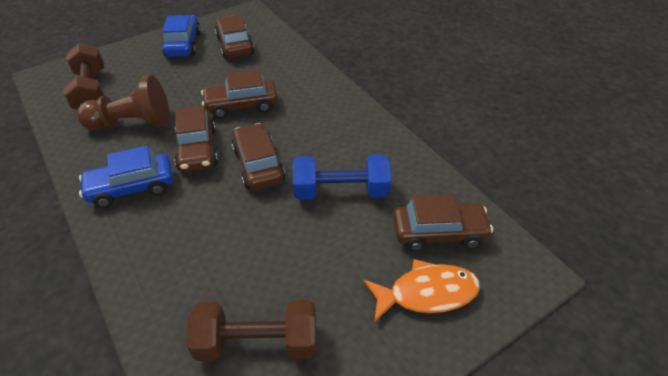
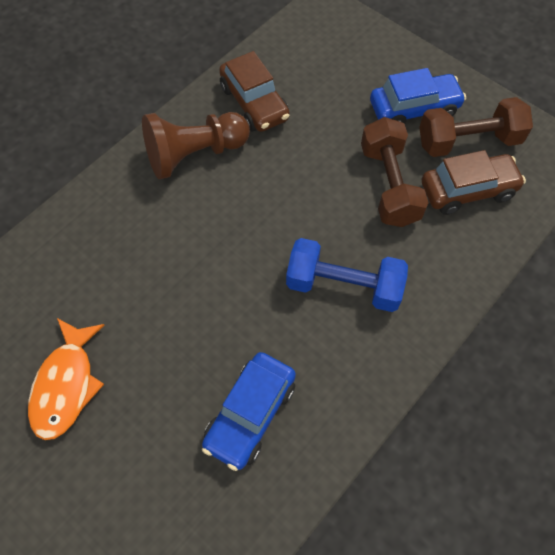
brown car: 5 -> 2

